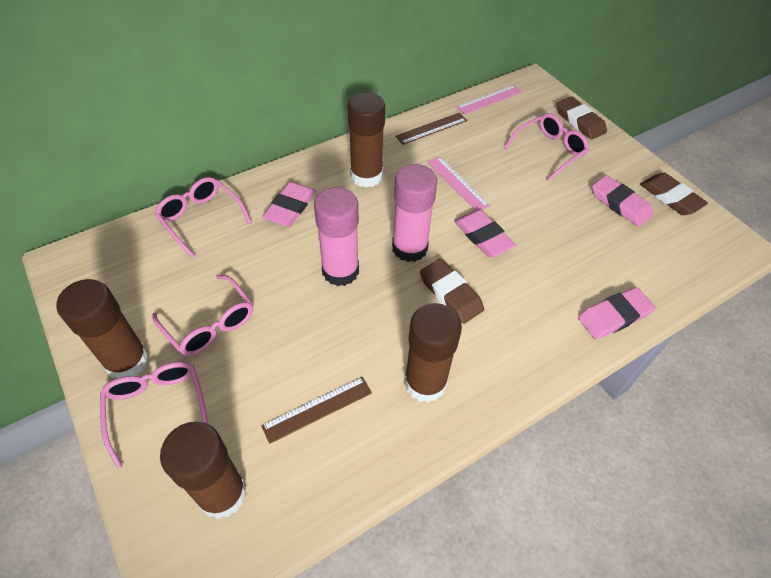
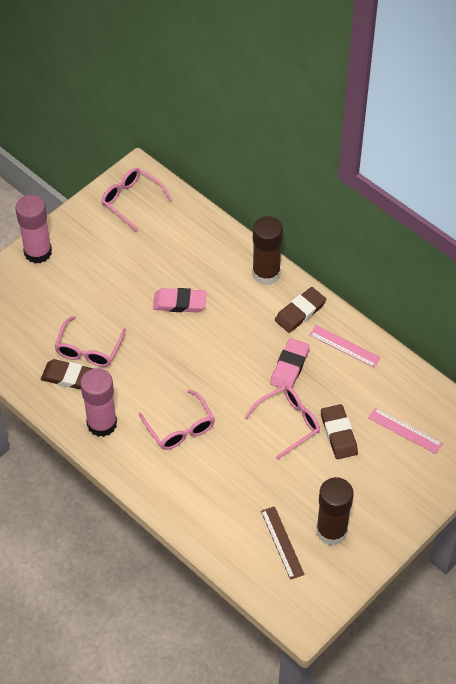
brown glue stick: 4 -> 2
brown ruler: 2 -> 1
pink eraser: 4 -> 2

